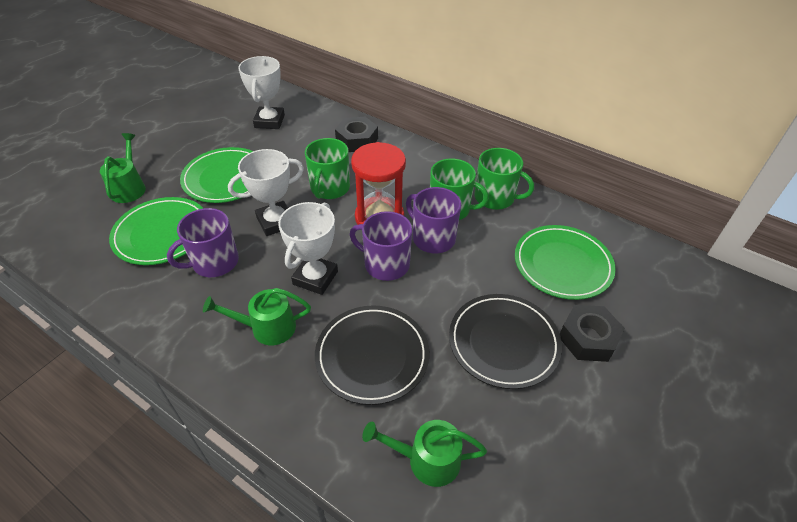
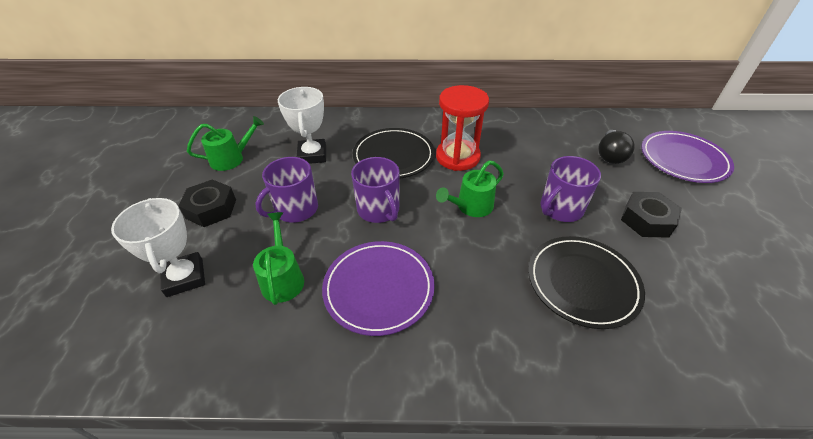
black light bulb: 0 -> 1
green mug: 3 -> 0
green plate: 3 -> 0
purple plate: 0 -> 2
white trophy: 3 -> 2

